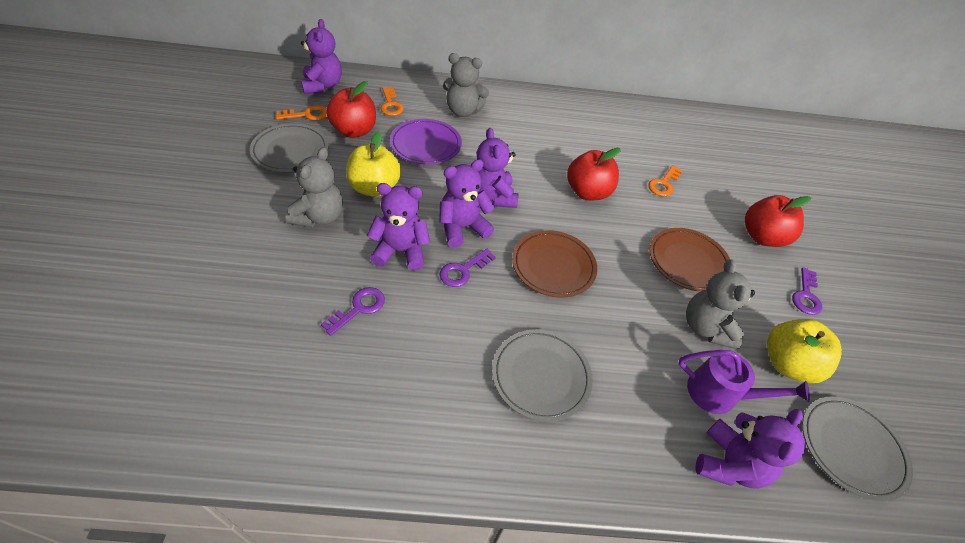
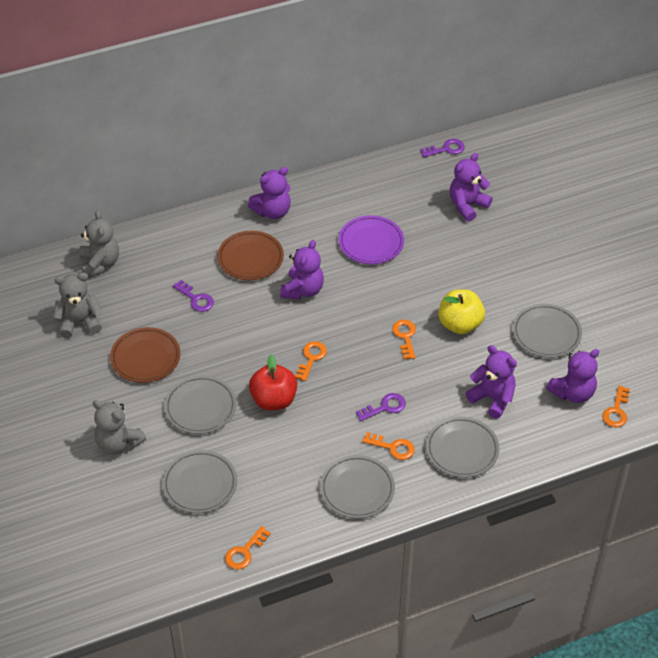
grey plate: 3 -> 5
orange key: 3 -> 5
purple watering can: 1 -> 0
red apple: 3 -> 1
yellow apple: 2 -> 1

